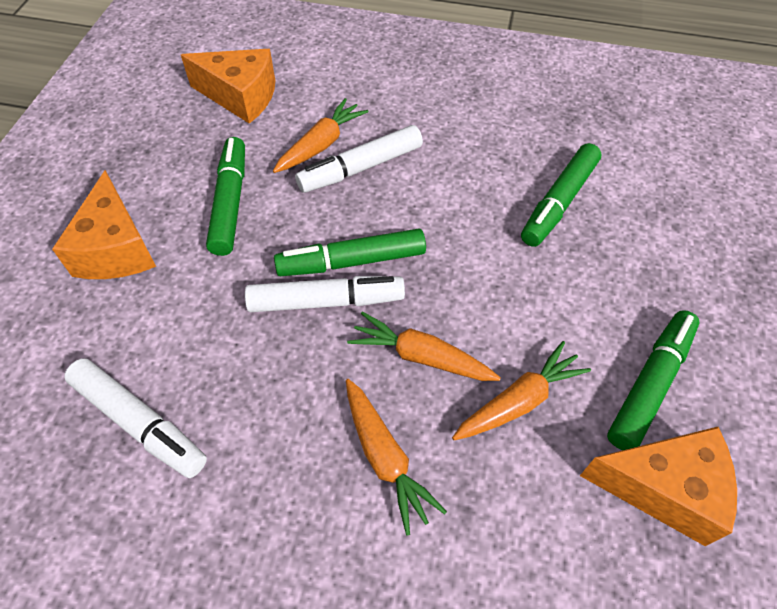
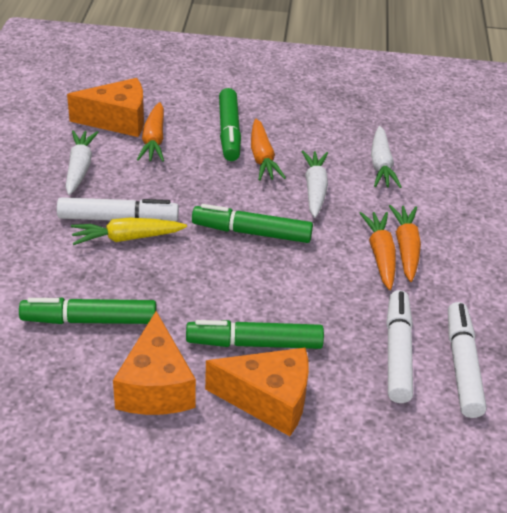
white carrot: 0 -> 3
yellow carrot: 0 -> 1

